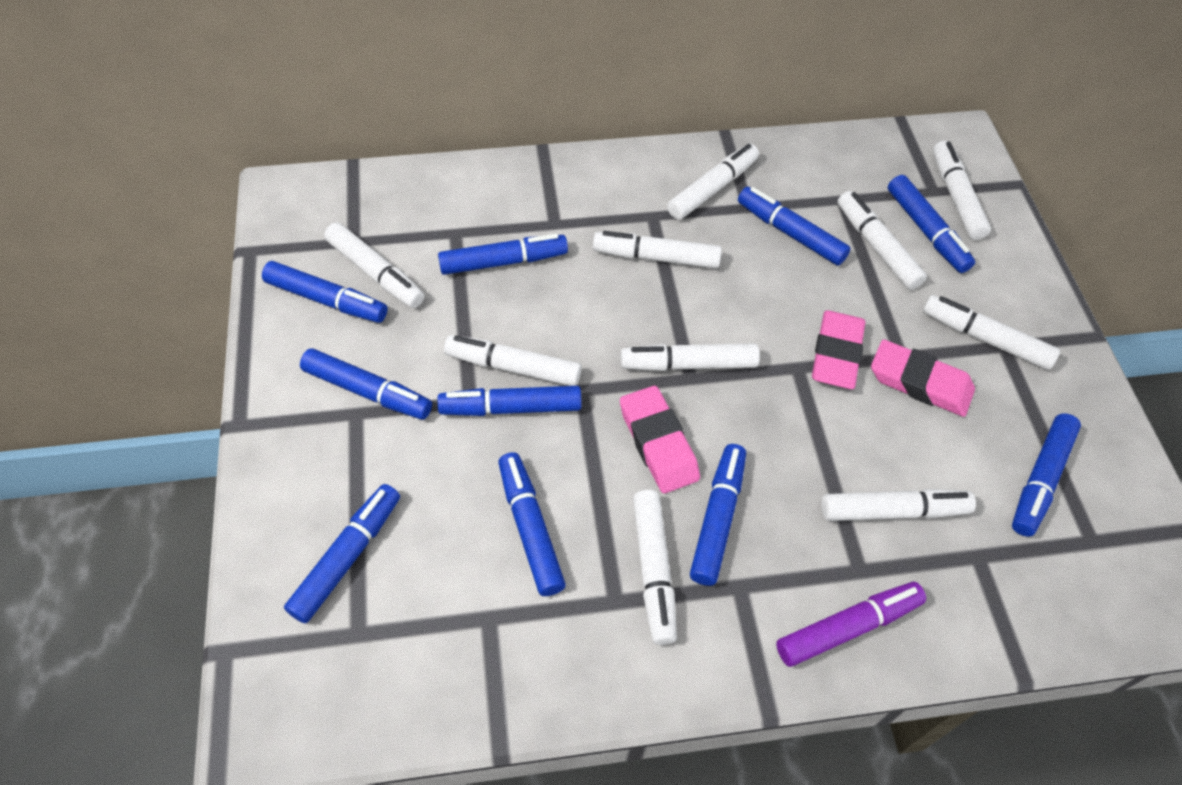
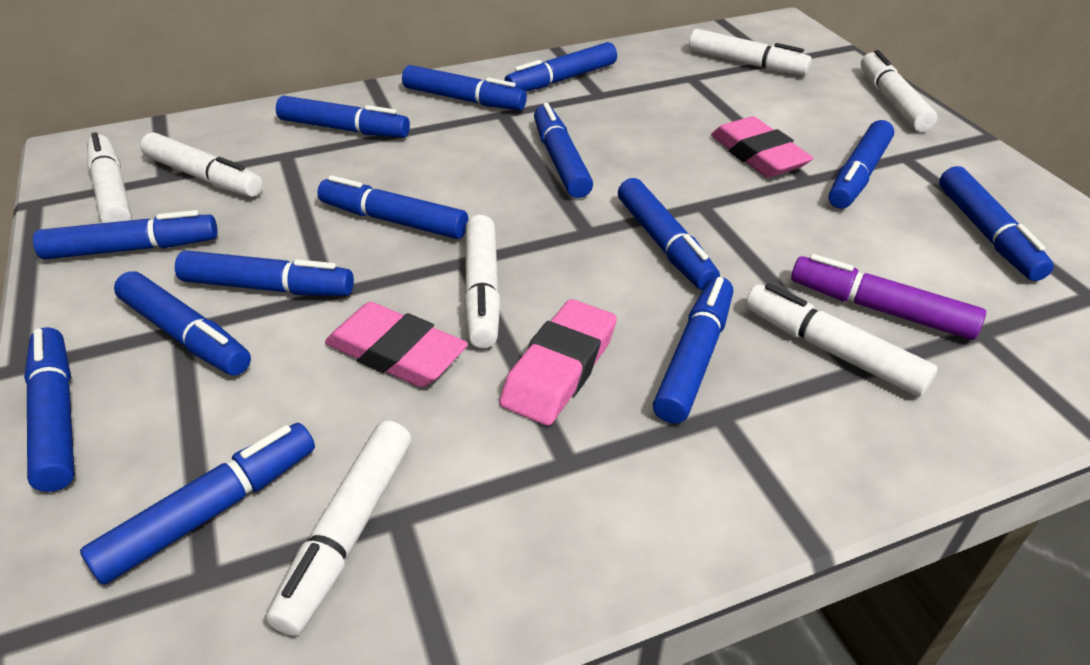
blue marker: 10 -> 14
white marker: 10 -> 7

